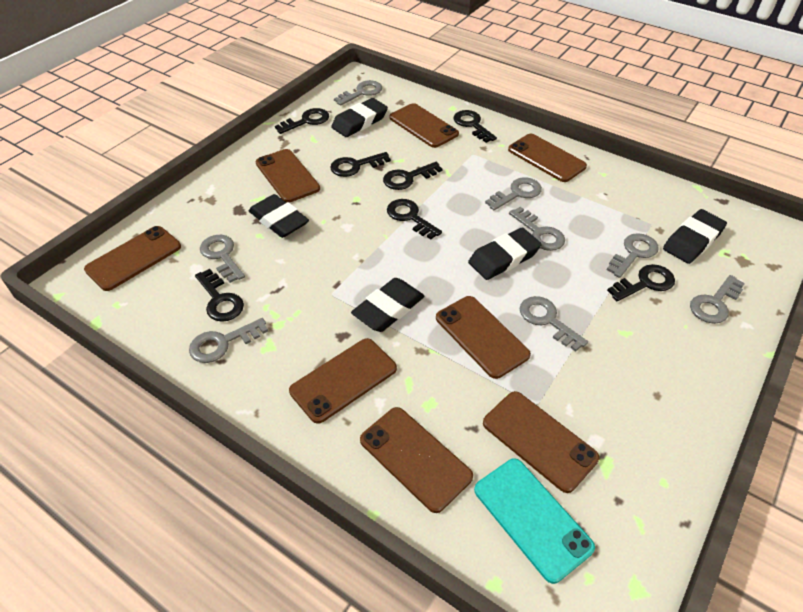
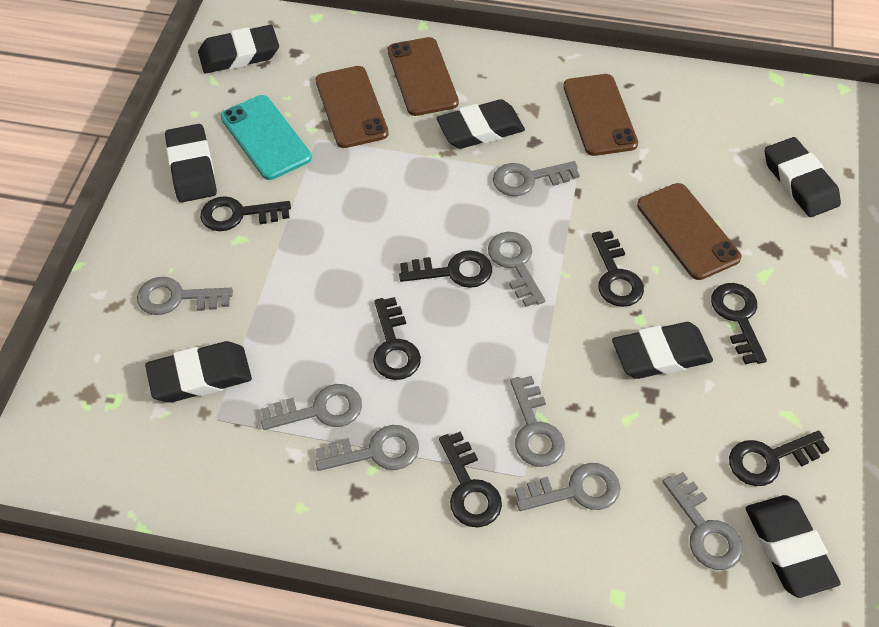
black eraser: 5 -> 7
brown phone: 8 -> 4

